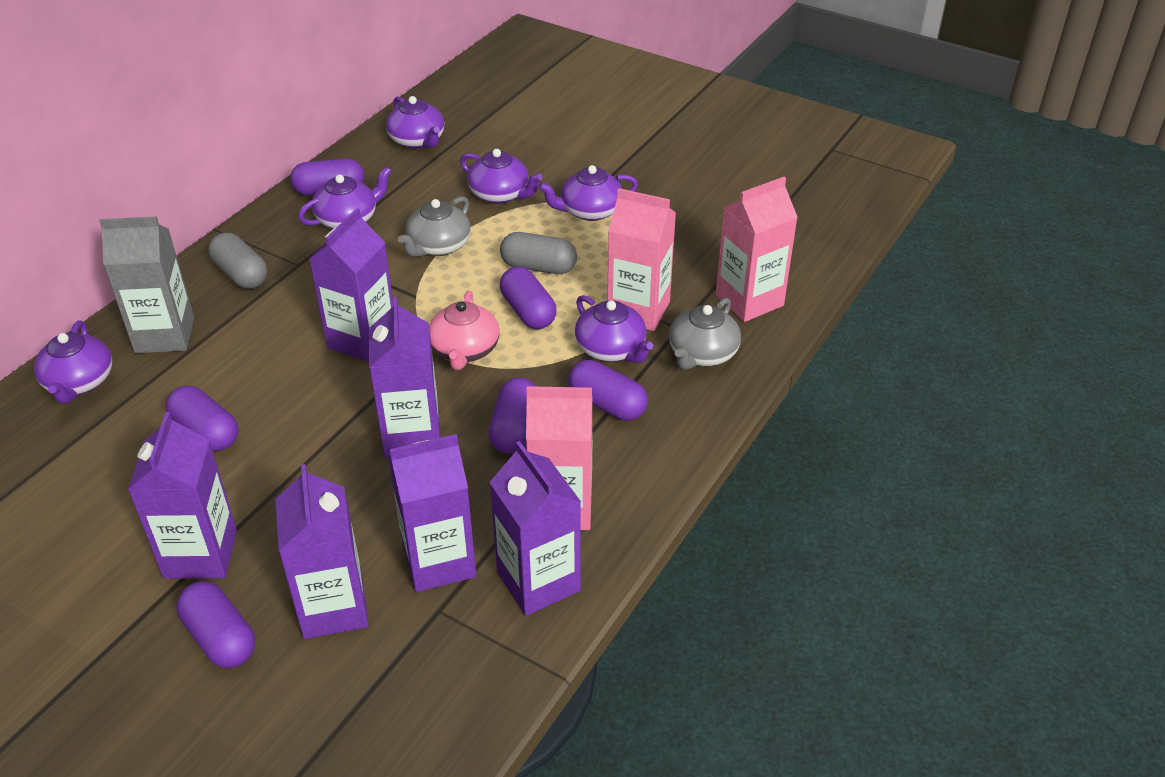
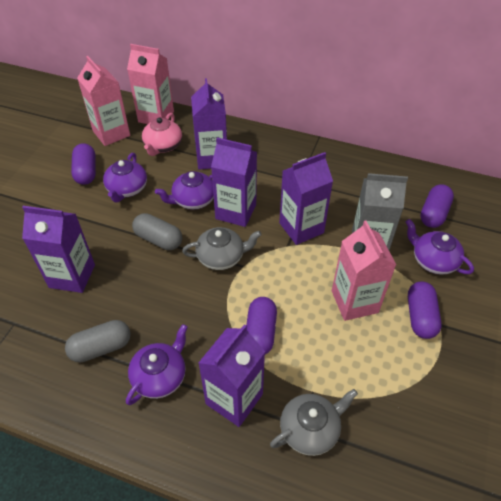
purple capsule: 6 -> 4
purple carton: 6 -> 5
purple teapot: 6 -> 4

